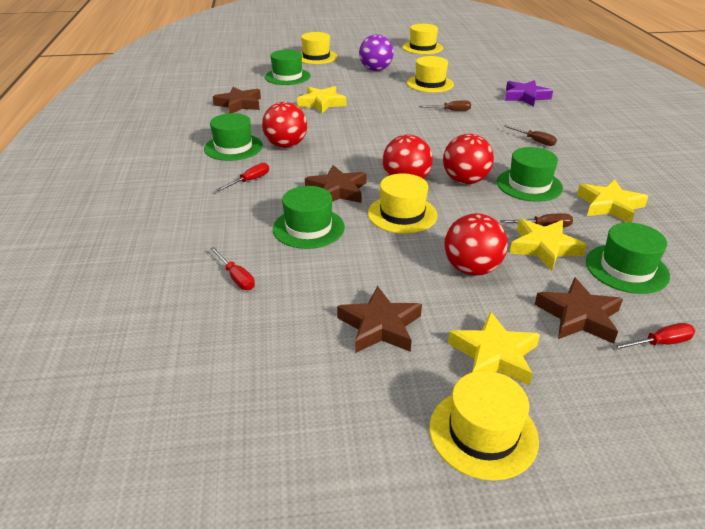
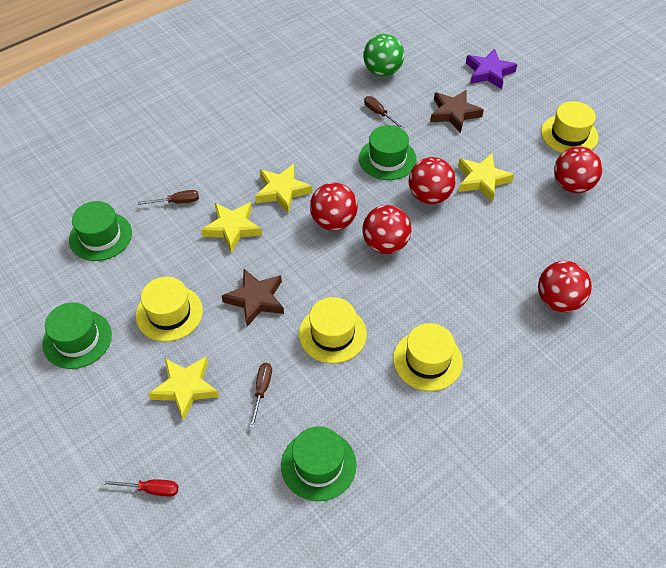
brown star: 4 -> 2
green ball: 0 -> 1
green hat: 5 -> 4
purple ball: 1 -> 0
red ball: 4 -> 5
red screwdriver: 3 -> 1
yellow hat: 5 -> 4

